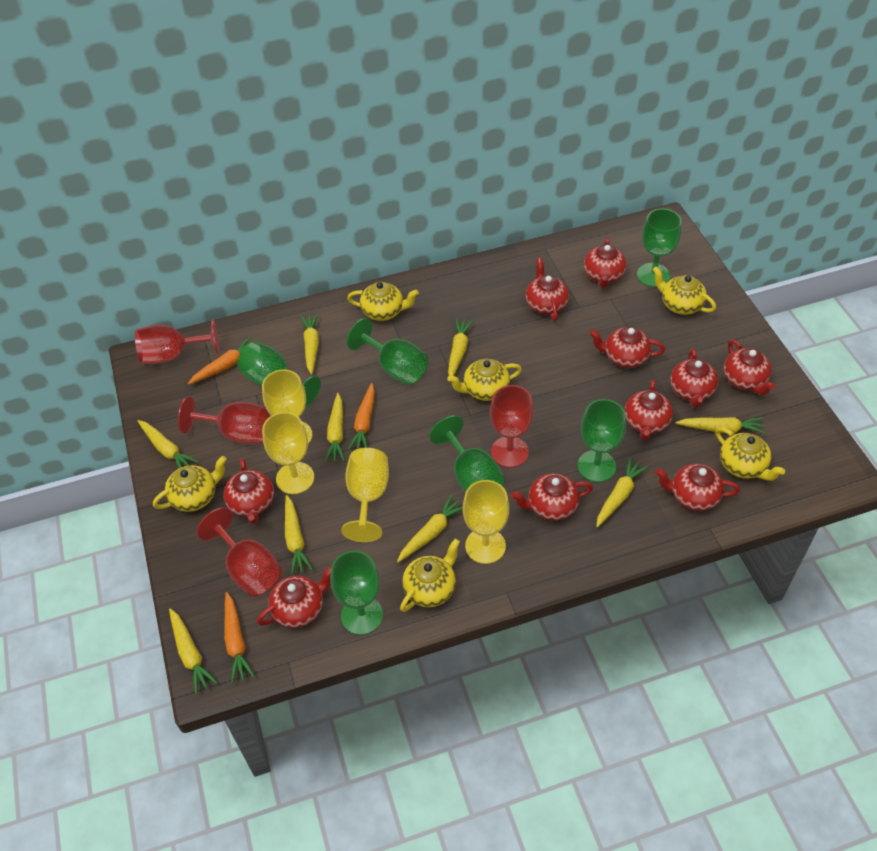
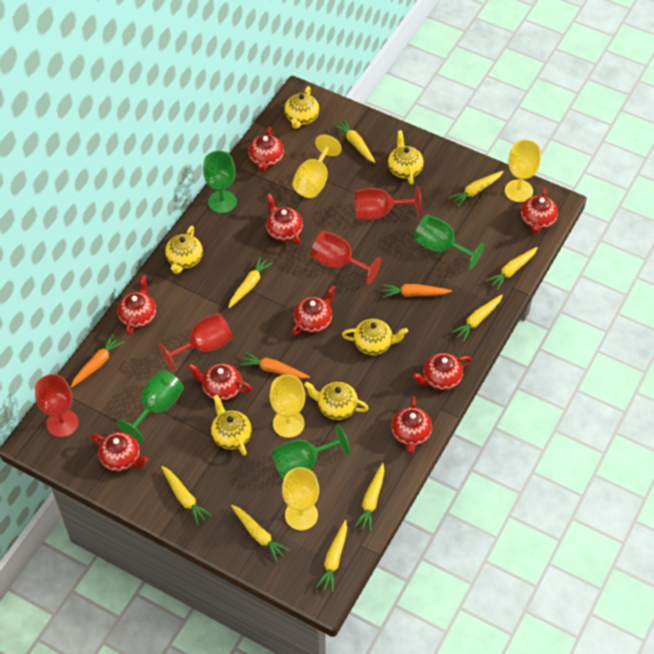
green goblet: 6 -> 4
red teapot: 10 -> 9

